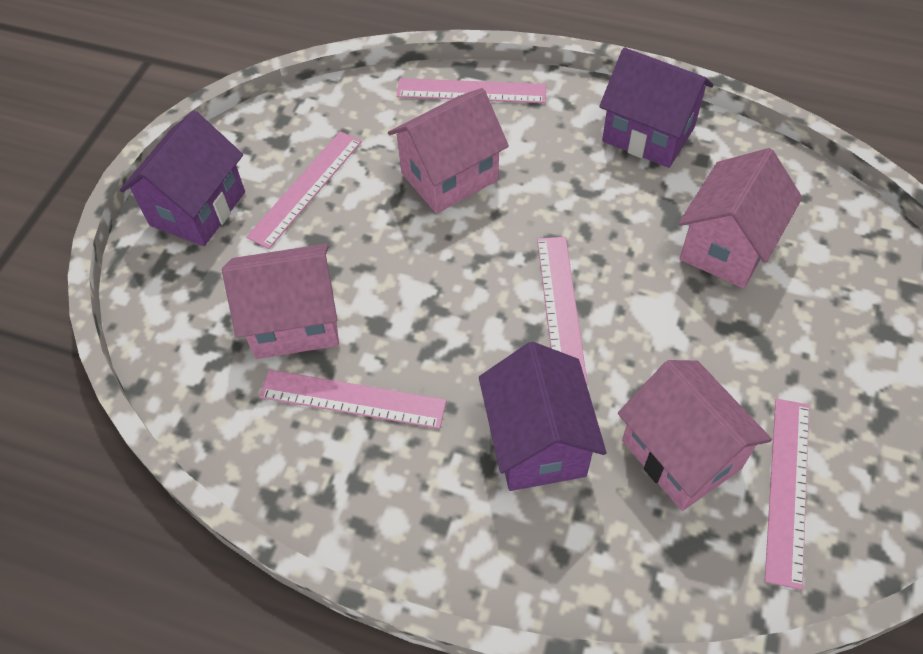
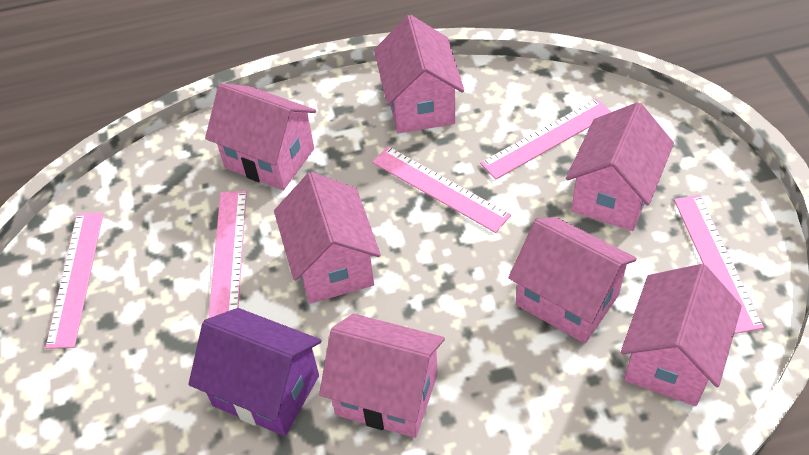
pink house: 4 -> 7
purple house: 3 -> 1

